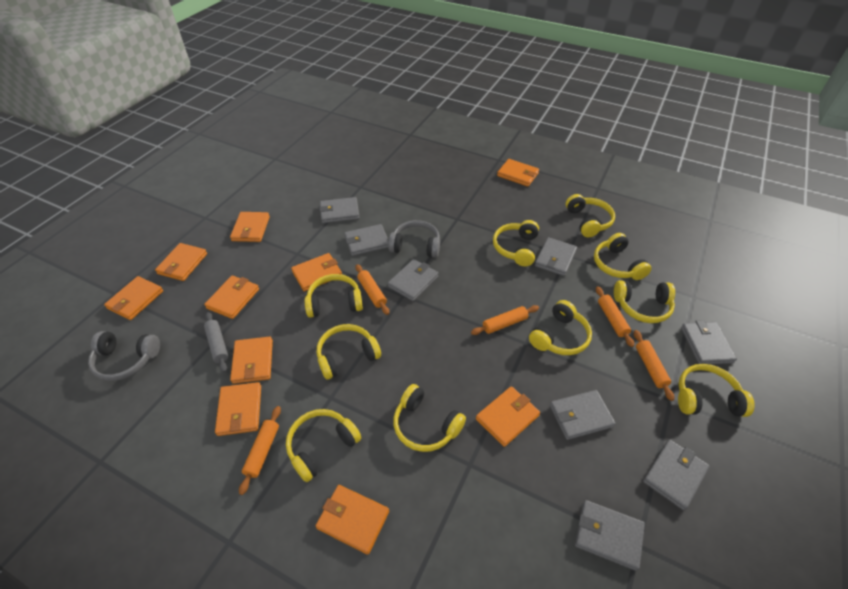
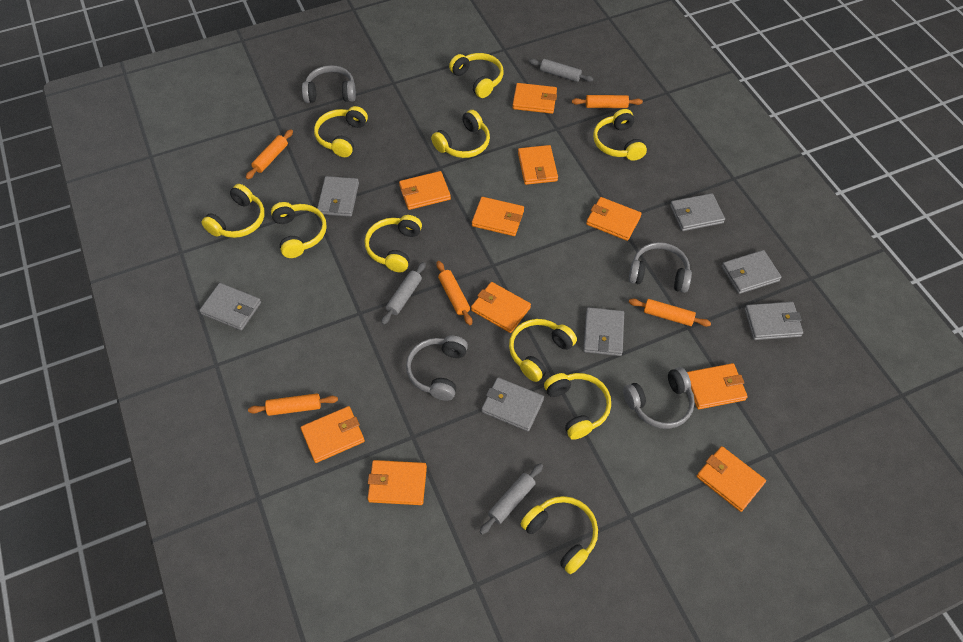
grey headphones: 2 -> 4
grey rolling pin: 1 -> 3
grey wallet: 8 -> 7

